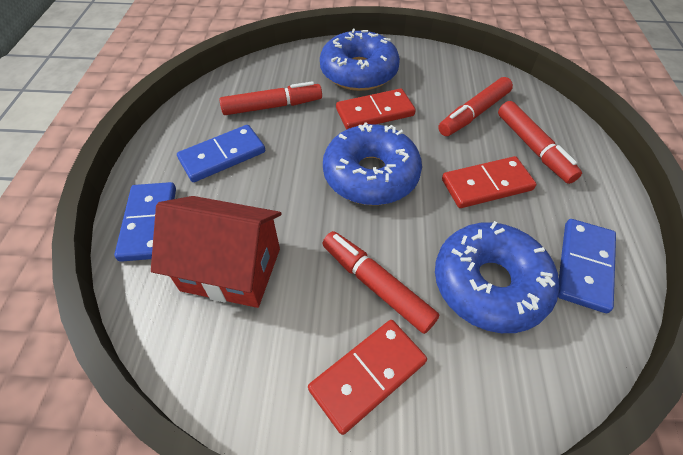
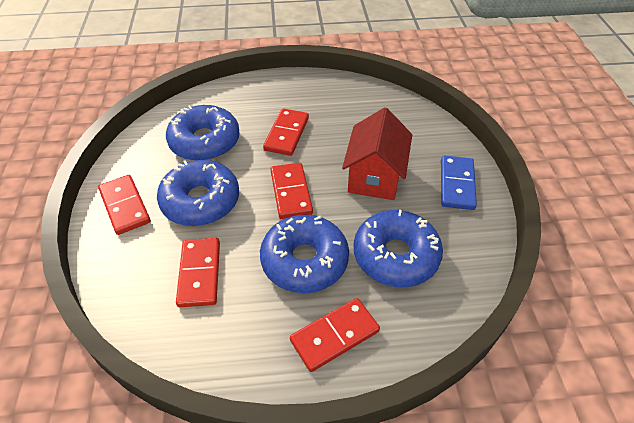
blue domino: 3 -> 1
blue donut: 3 -> 4
red domino: 3 -> 5
red marker: 4 -> 0

